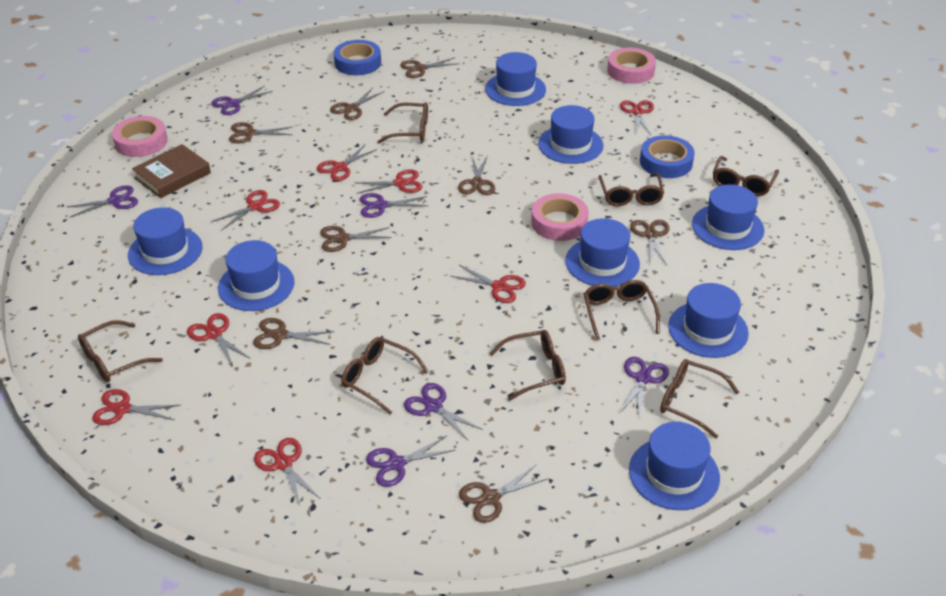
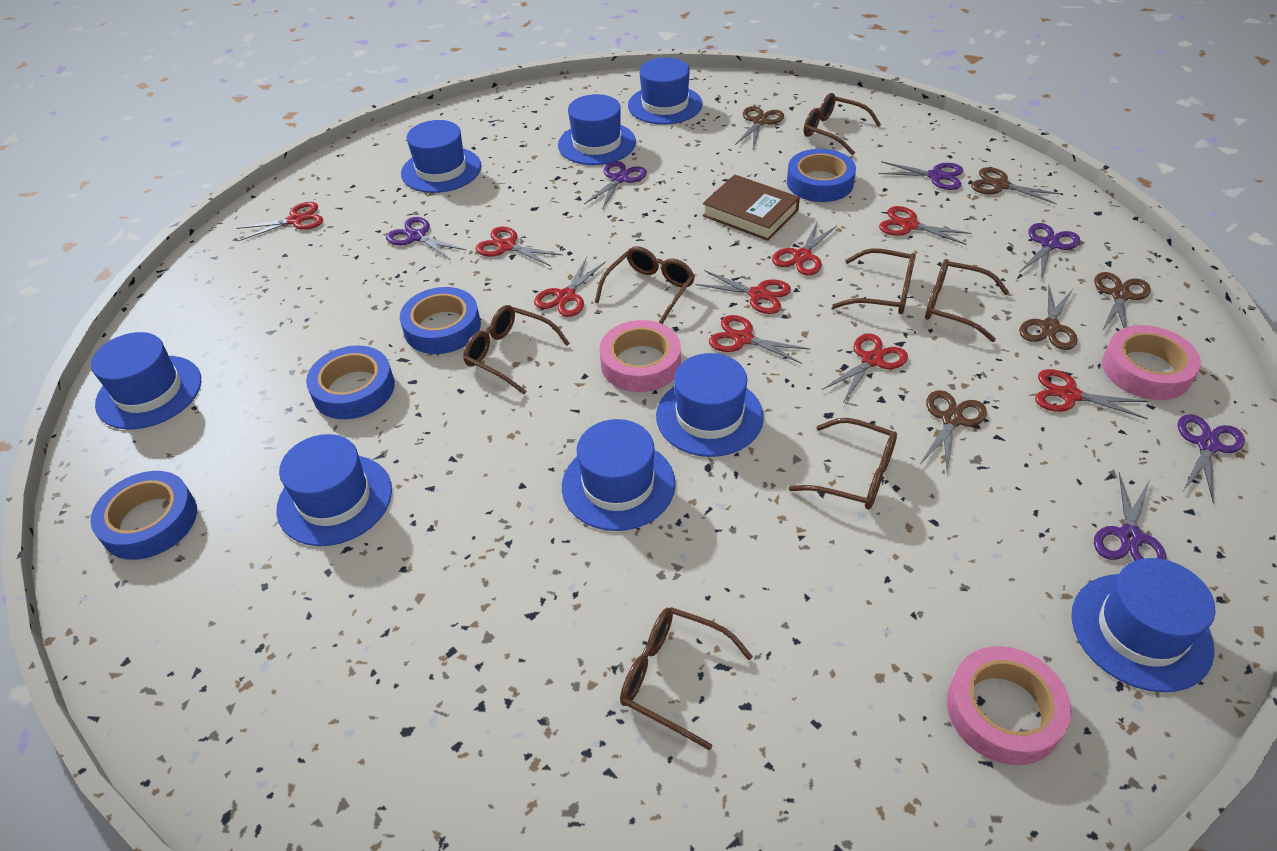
blue tape: 2 -> 4
brown glasses: 8 -> 7
brown scissors: 8 -> 5
red scissors: 8 -> 9

